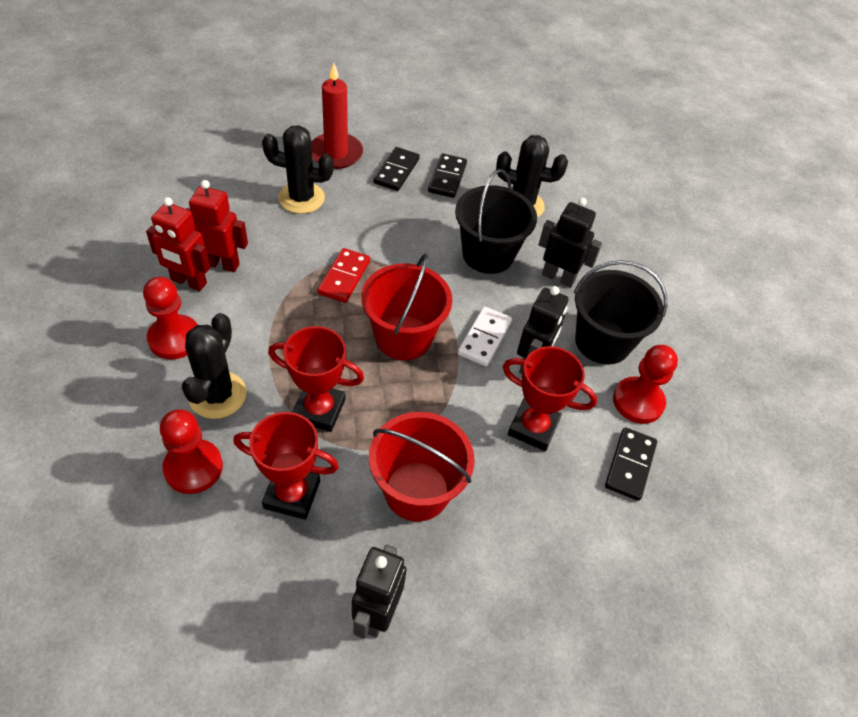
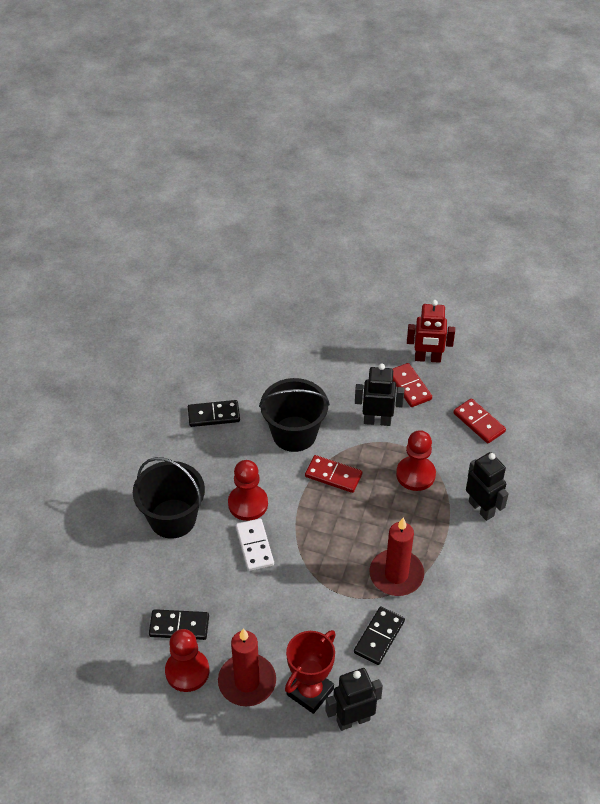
black cactus: 3 -> 0
red bucket: 2 -> 0
red candle: 1 -> 2
red domino: 1 -> 3
red robot: 2 -> 1
red trophy: 3 -> 1

